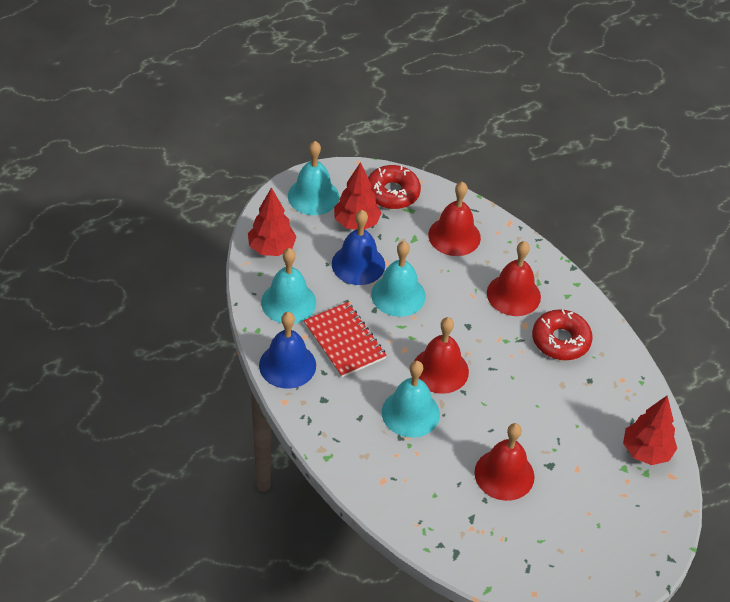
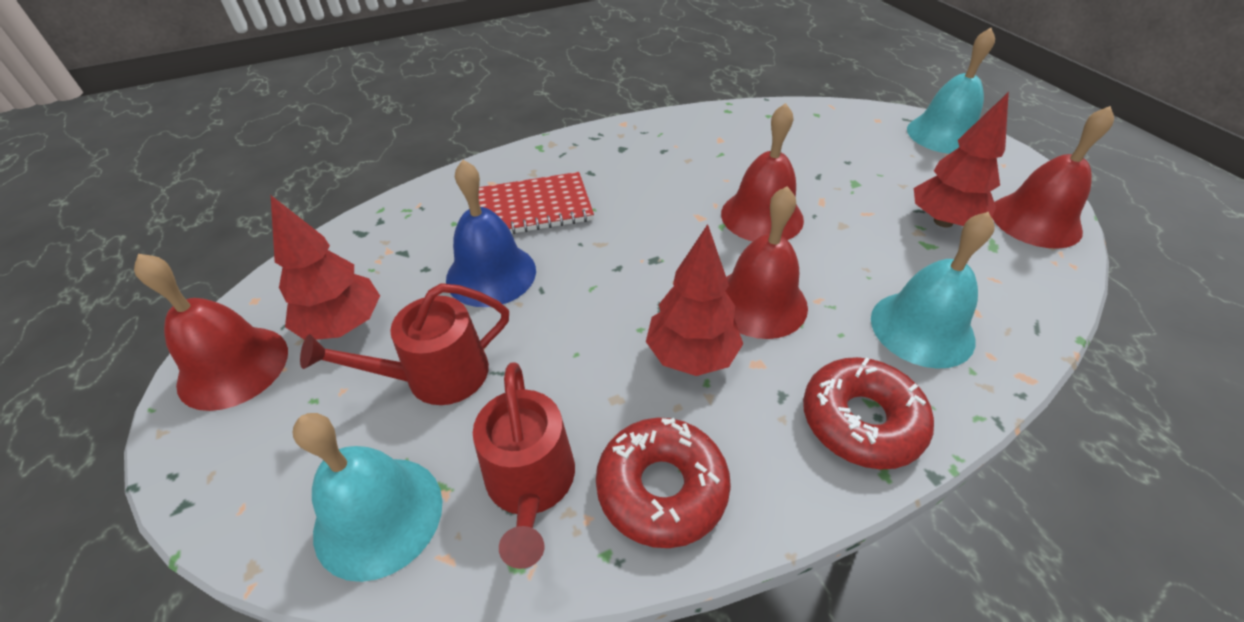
blue bell: 2 -> 1
red watering can: 0 -> 2
turquoise bell: 4 -> 3

